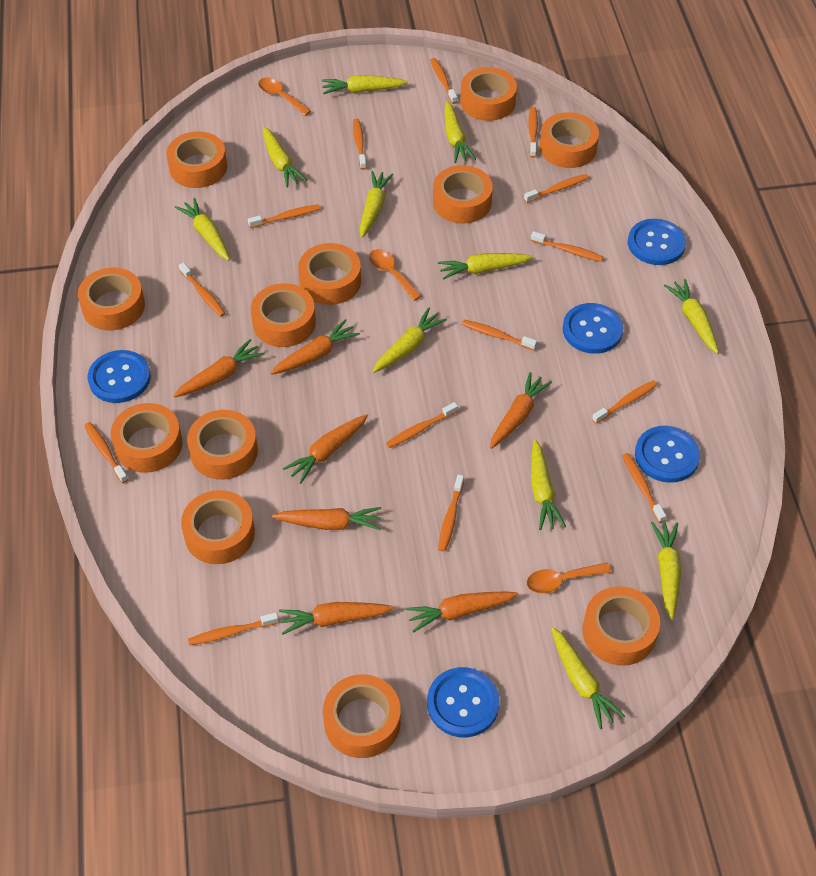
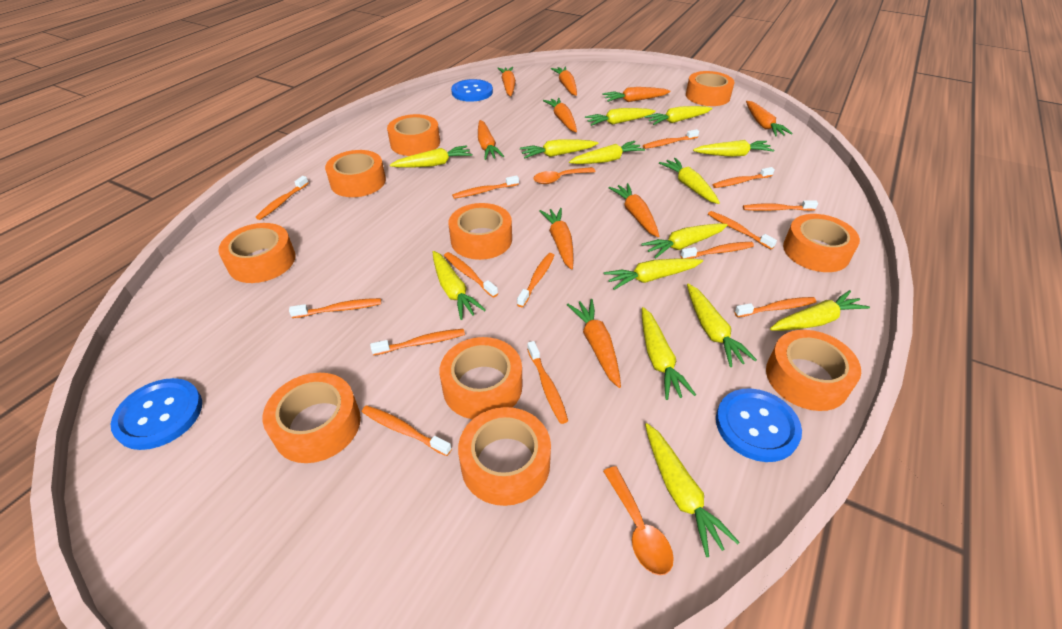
blue button: 5 -> 3
orange carrot: 7 -> 9
orange spoon: 3 -> 2
orange tape: 12 -> 10
yellow carrot: 11 -> 14

